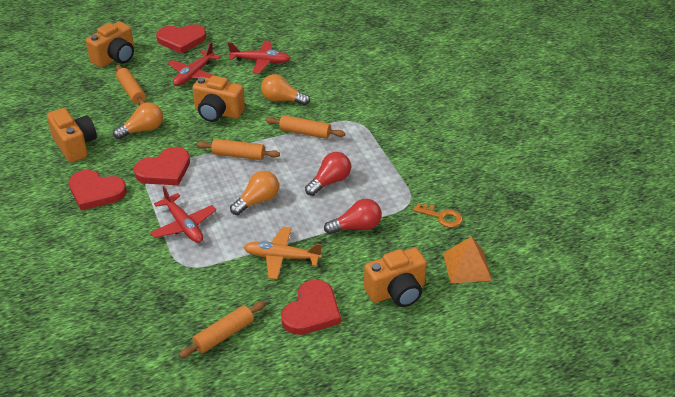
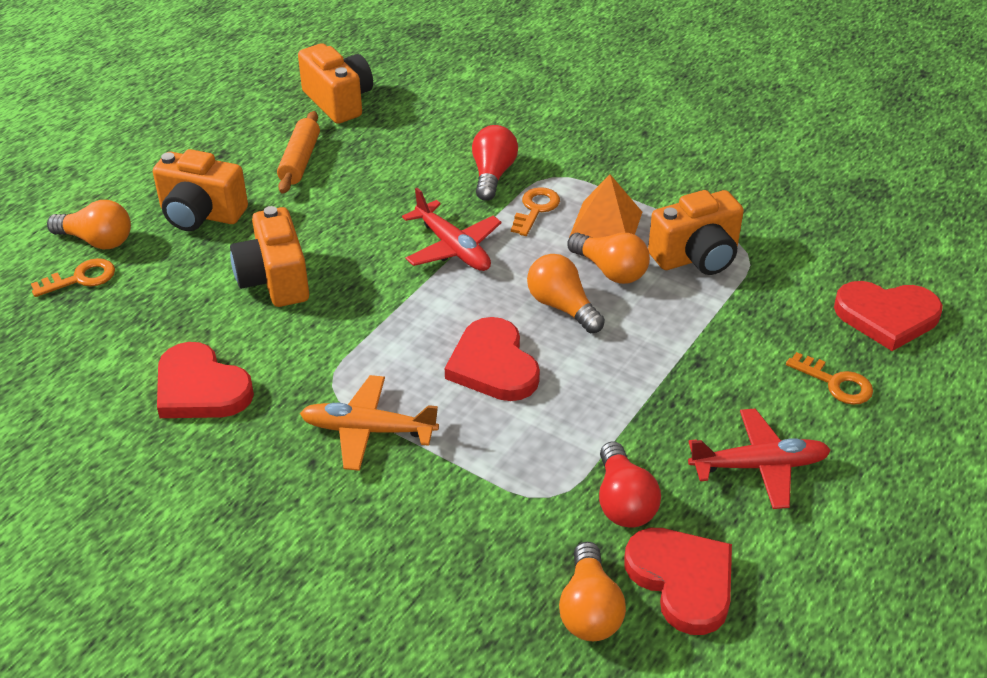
orange key: 1 -> 3
orange light bulb: 3 -> 4
orange rolling pin: 4 -> 1
red plane: 3 -> 2

